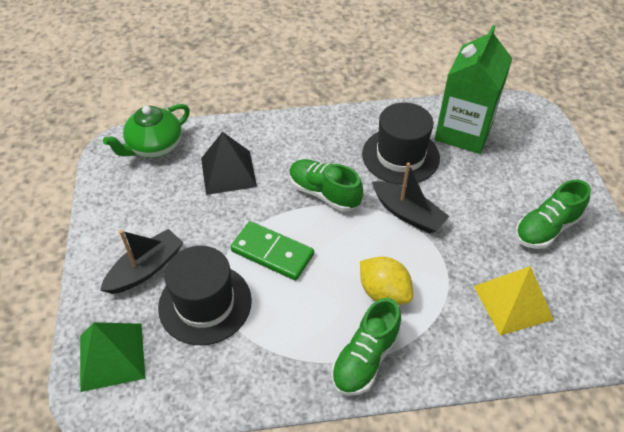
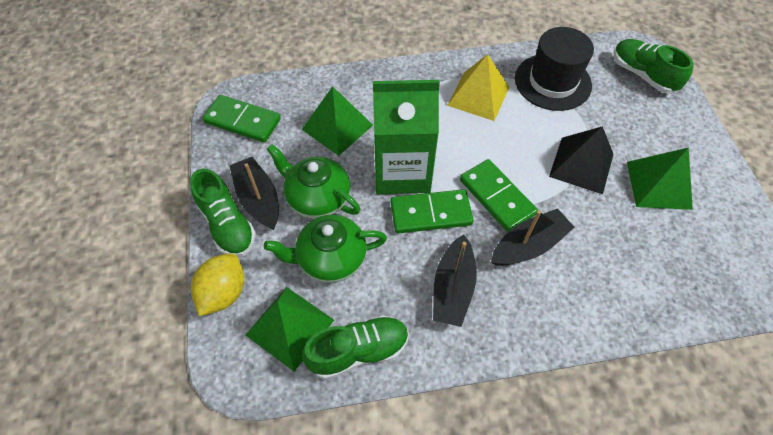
black boat: 2 -> 3
black hat: 2 -> 1
green domino: 1 -> 3
green pyramid: 1 -> 3
green teapot: 1 -> 2

